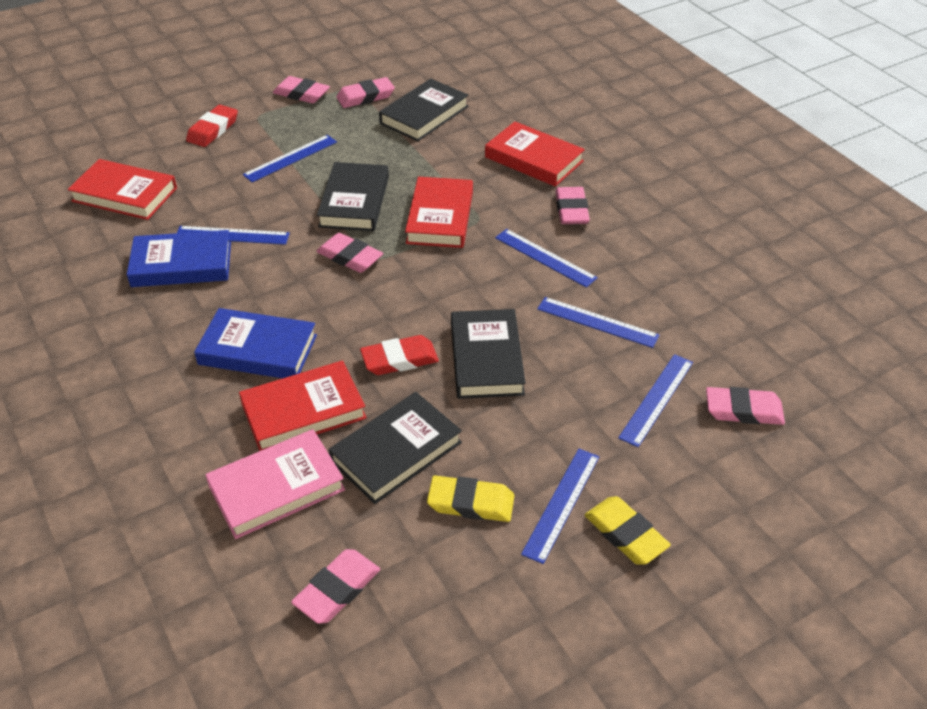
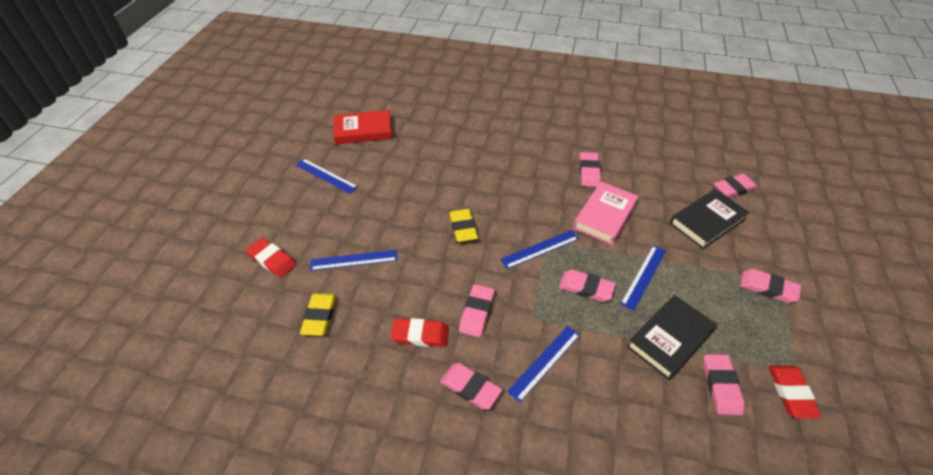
black book: 4 -> 2
blue book: 2 -> 0
blue ruler: 6 -> 5
pink eraser: 6 -> 7
red book: 4 -> 1
red eraser: 2 -> 3

